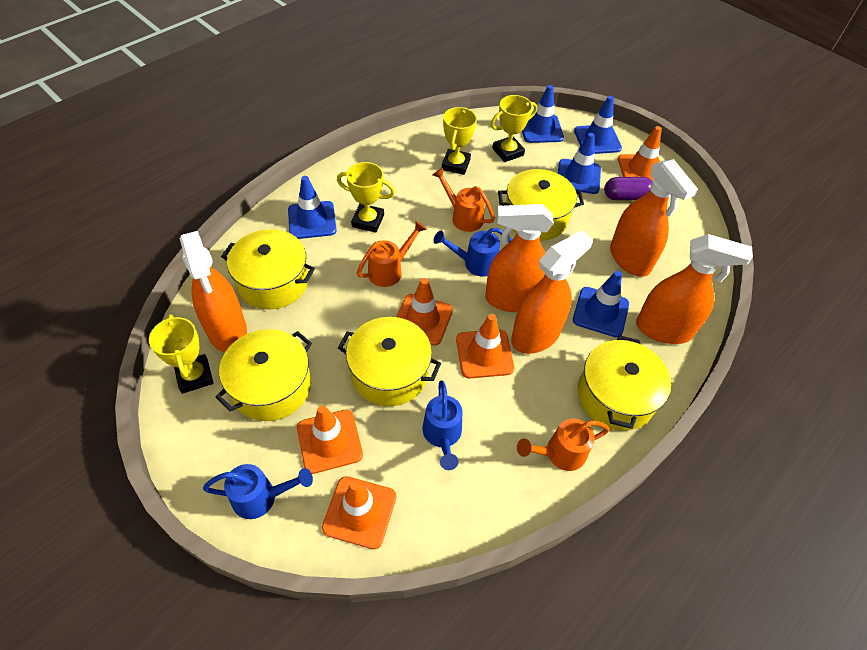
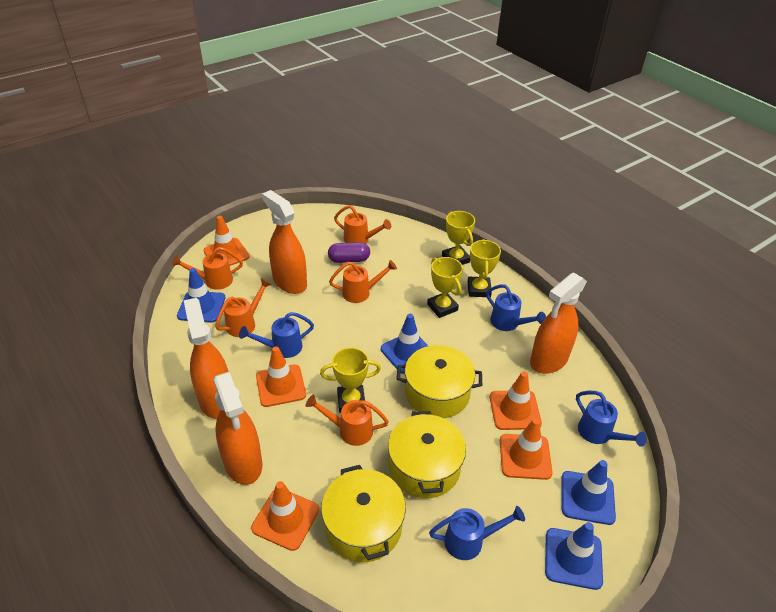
blue traffic cone: 5 -> 4
blue watering can: 3 -> 4
orange spray bottle: 5 -> 4
orange watering can: 3 -> 5
yellow pot: 5 -> 3

